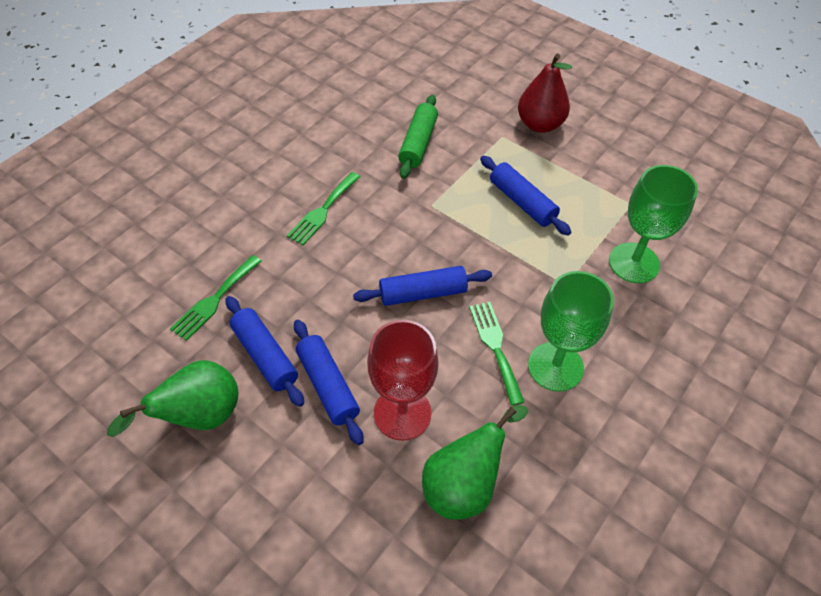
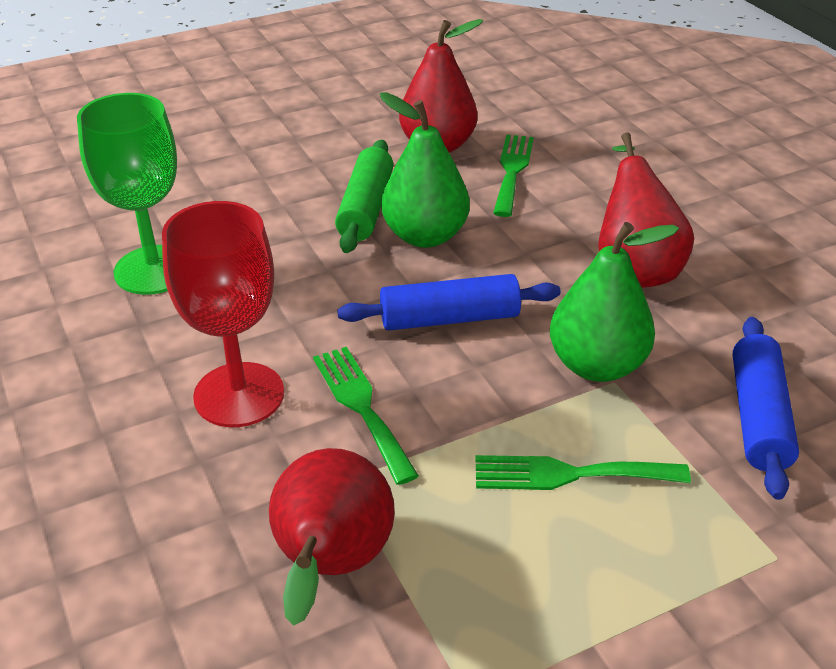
blue rolling pin: 4 -> 2
green goblet: 2 -> 1
red pear: 1 -> 3

